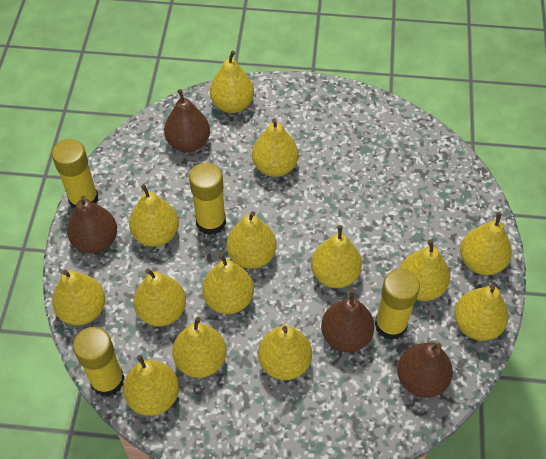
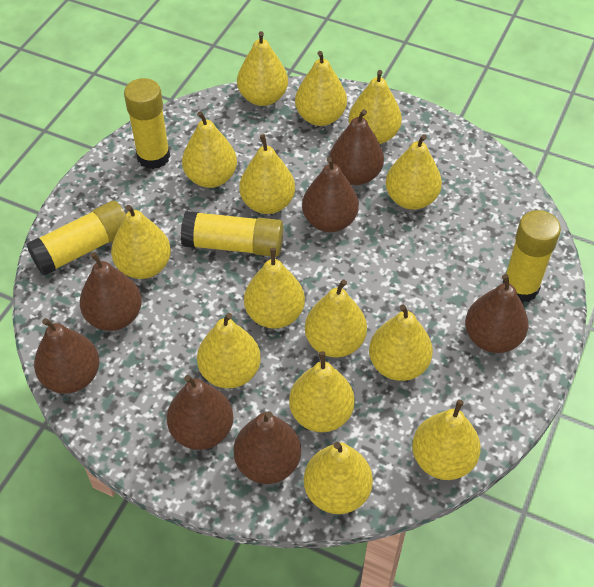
brown pear: 4 -> 7

